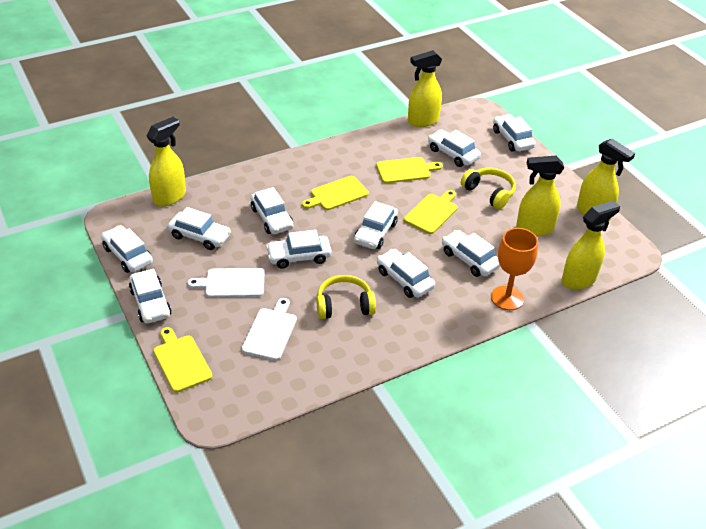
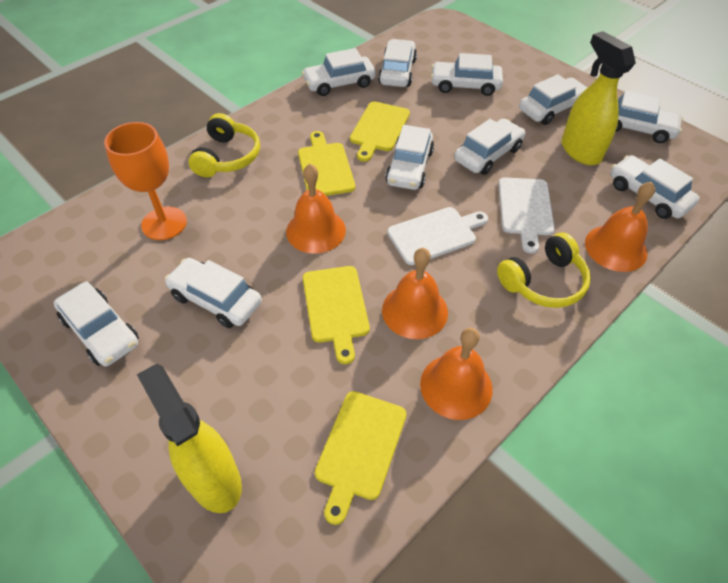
orange bell: 0 -> 4
yellow spray bottle: 5 -> 2

